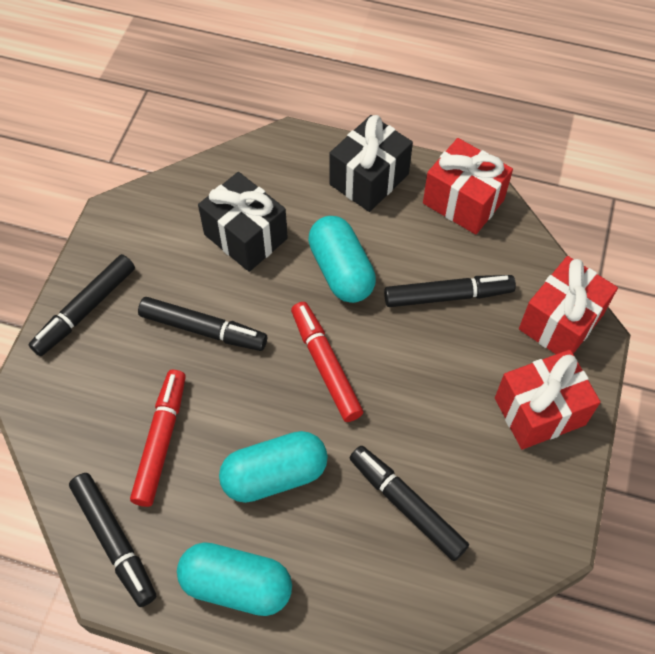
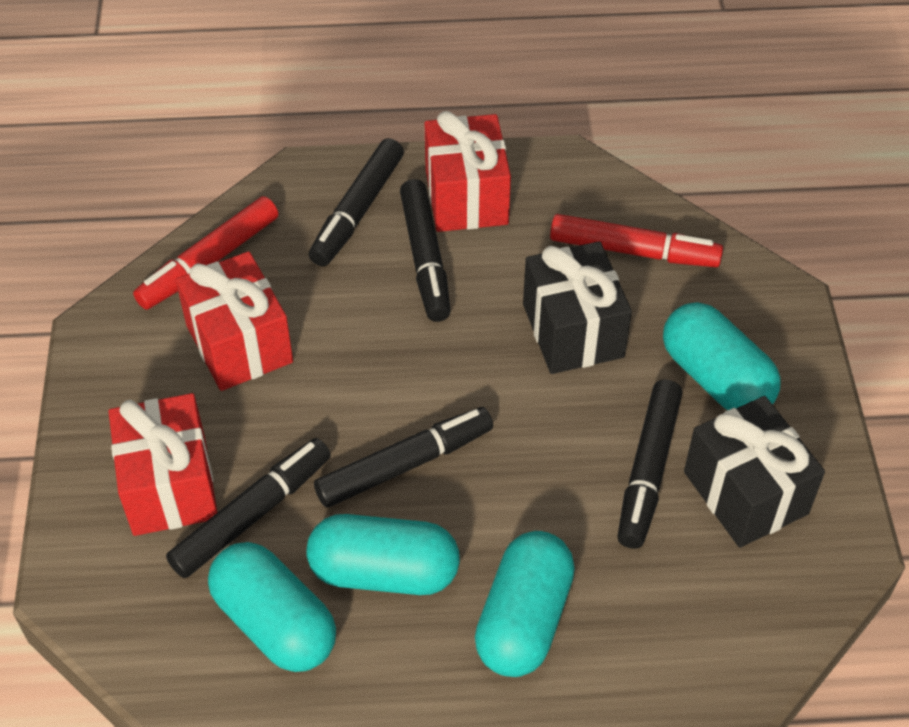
turquoise capsule: 3 -> 4

